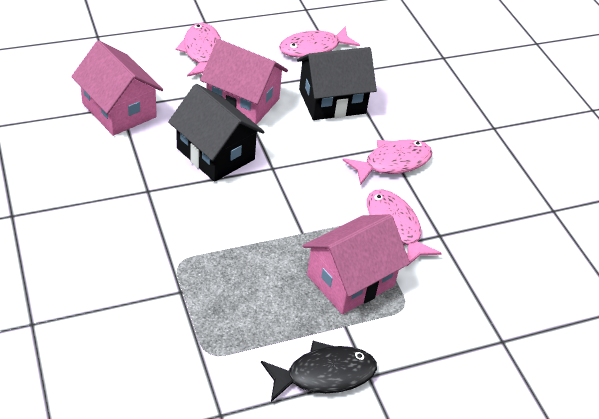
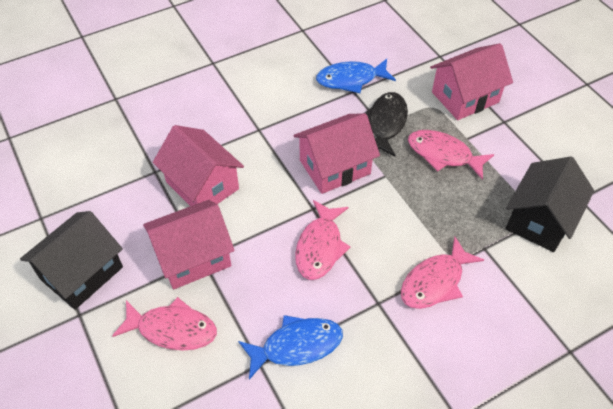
blue fish: 0 -> 2
pink house: 3 -> 4

